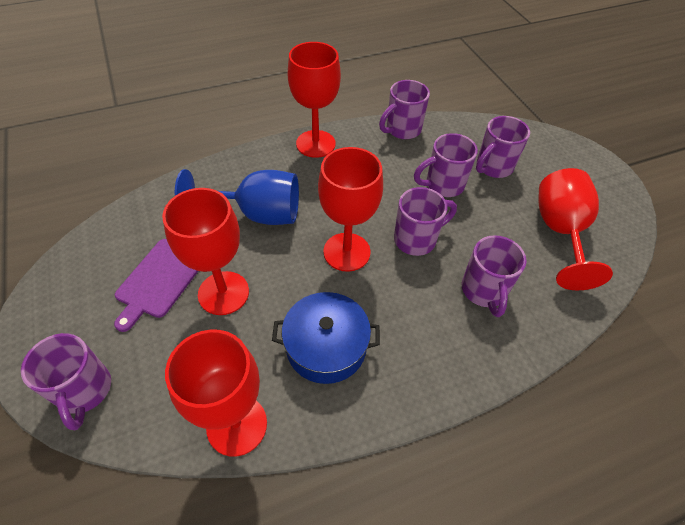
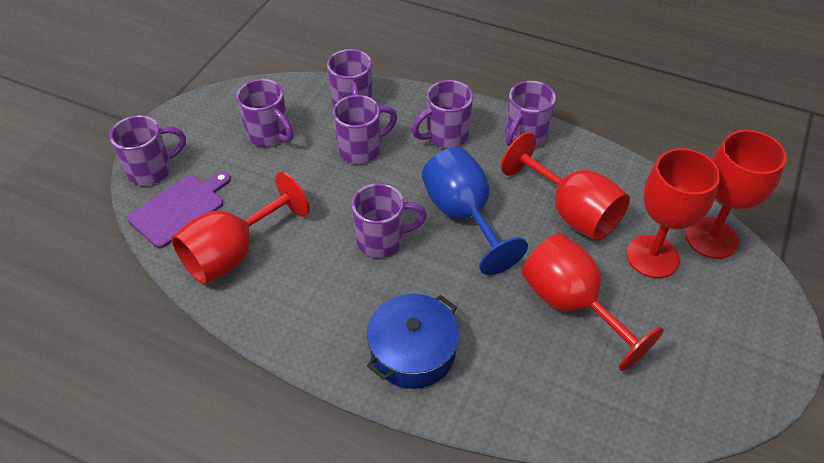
purple mug: 6 -> 7

